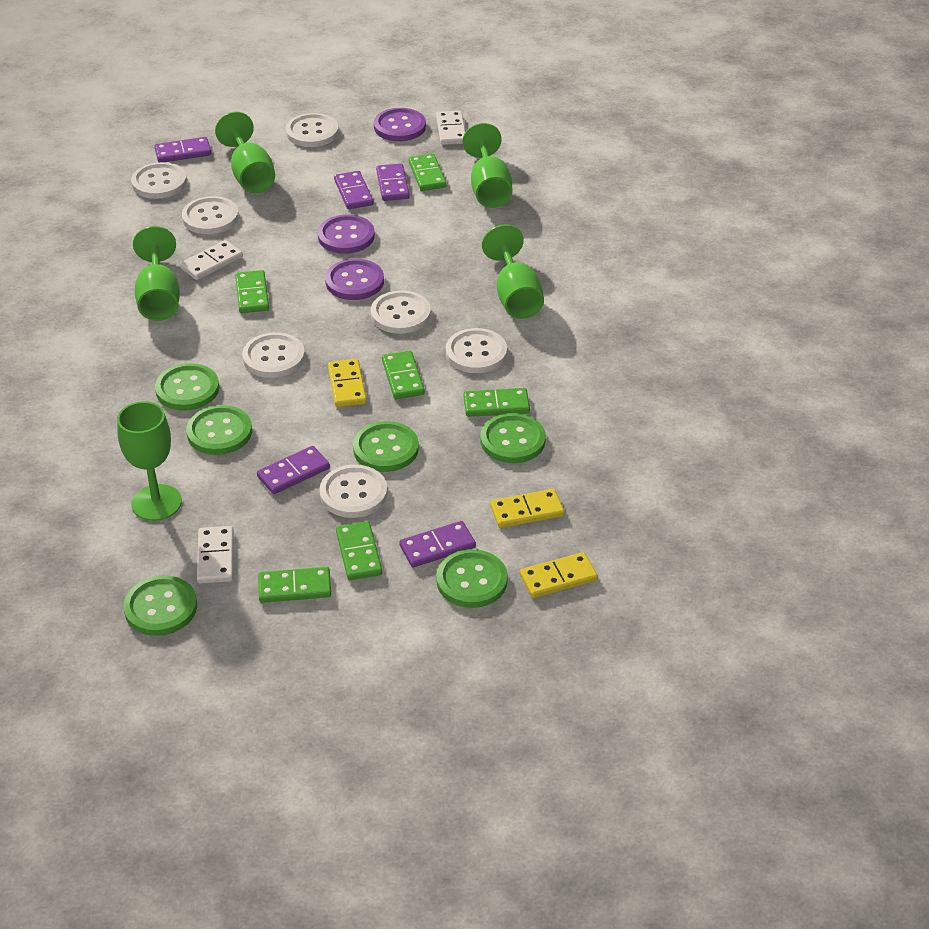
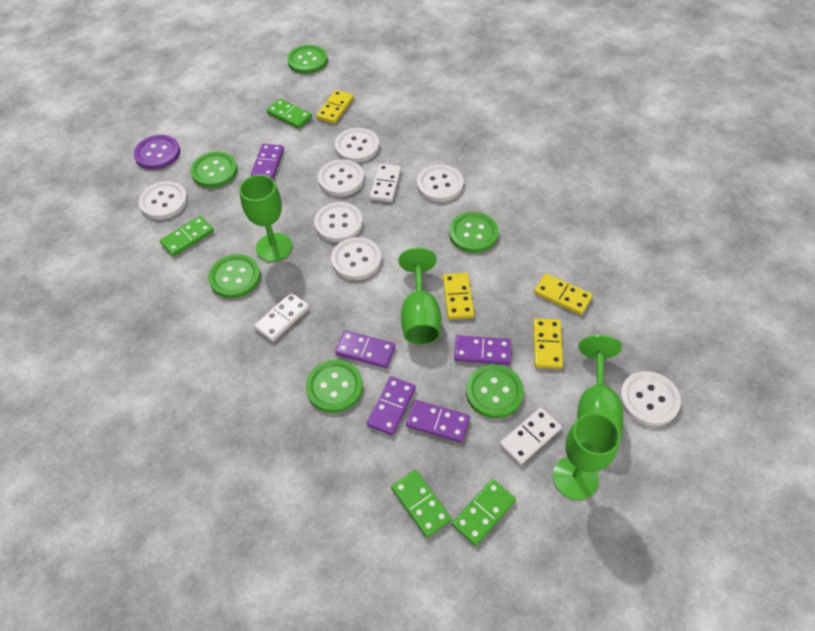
green domino: 6 -> 4
green goblet: 5 -> 4
purple button: 3 -> 1
yellow domino: 3 -> 4

